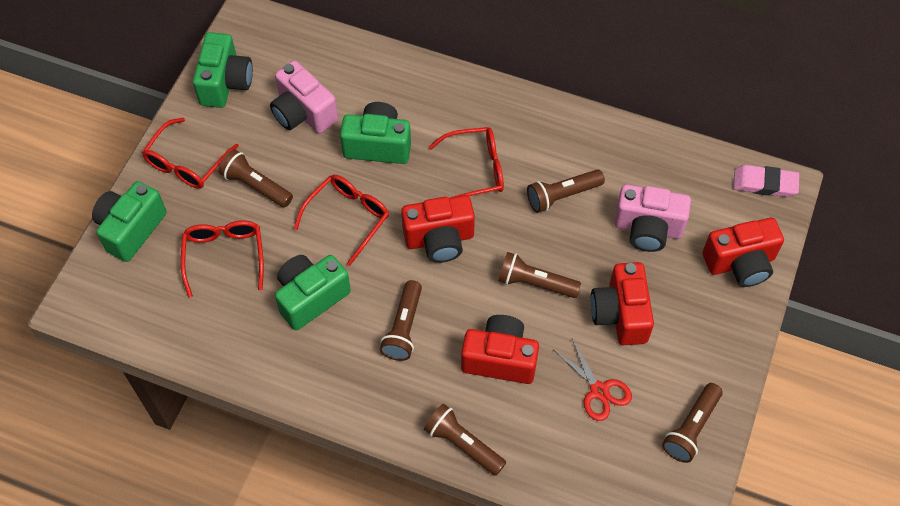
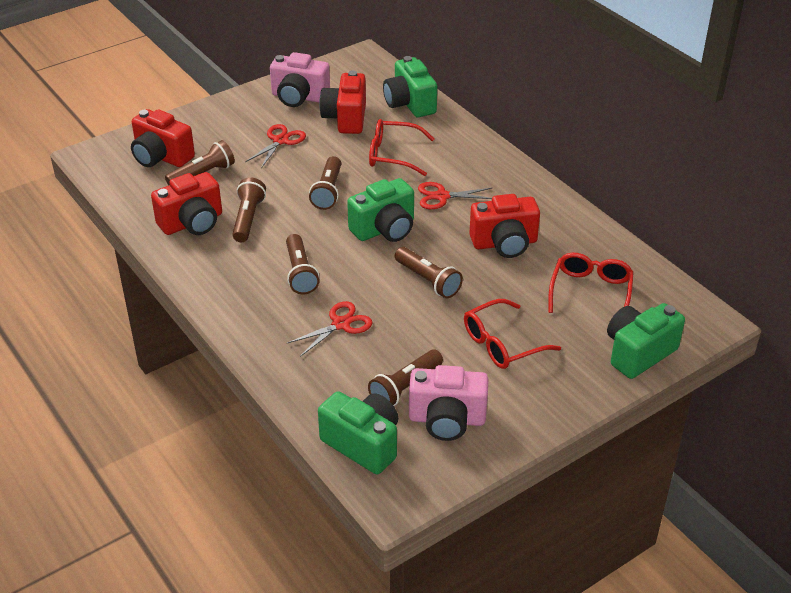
pink eraser: 1 -> 0
red glasses: 4 -> 3
red scissors: 1 -> 3

